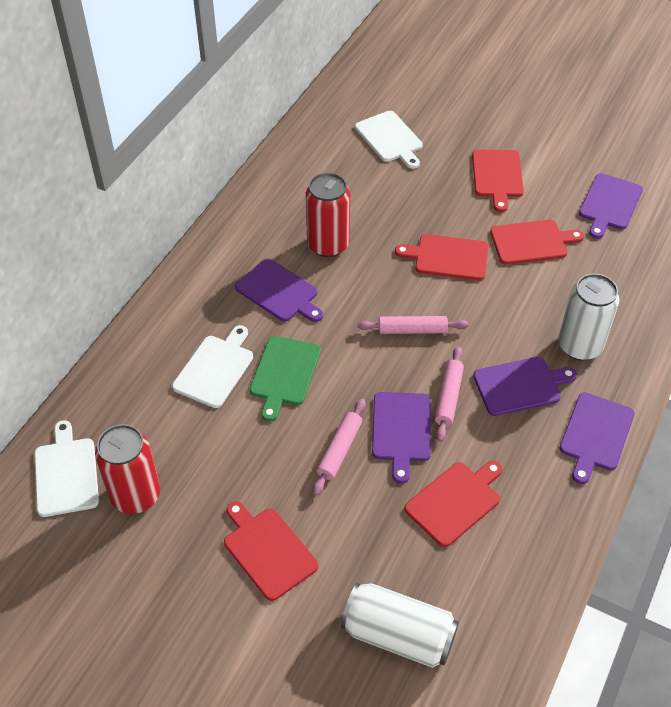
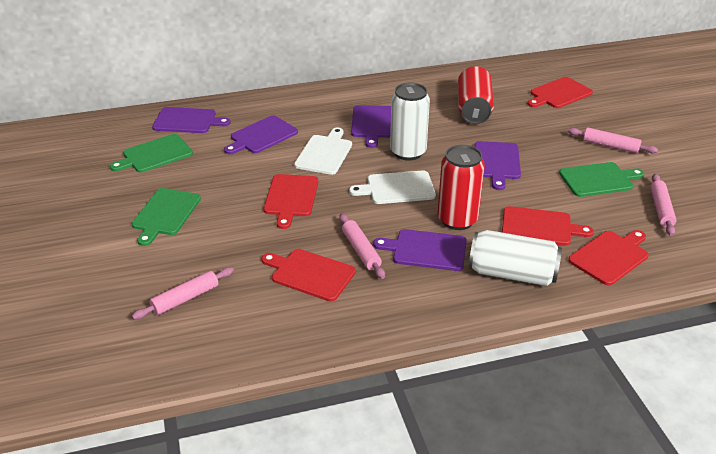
green cutting board: 1 -> 3
pink rolling pin: 3 -> 4
white cutting board: 3 -> 2

